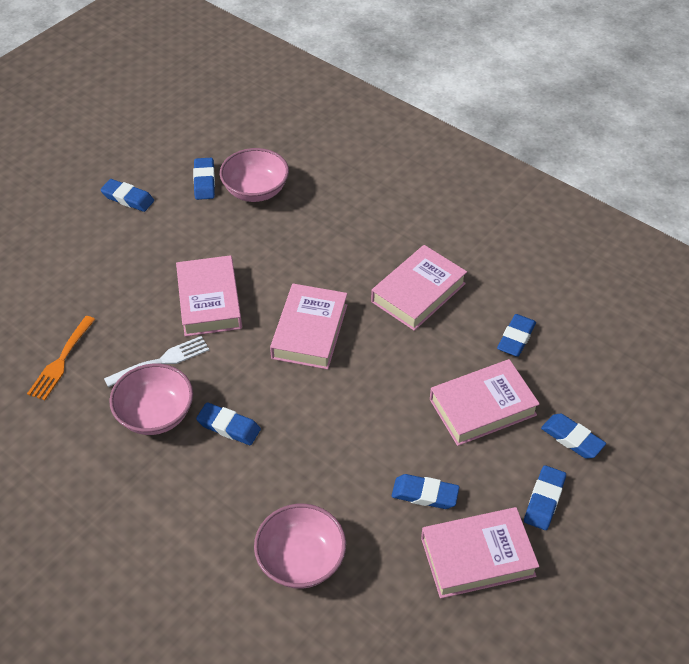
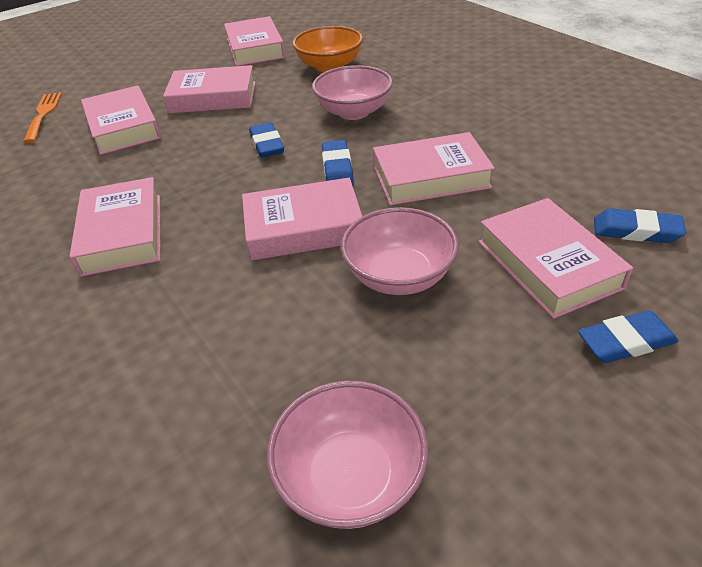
blue eraser: 7 -> 4
orange bowl: 0 -> 1
pink book: 5 -> 7
white fork: 1 -> 0

